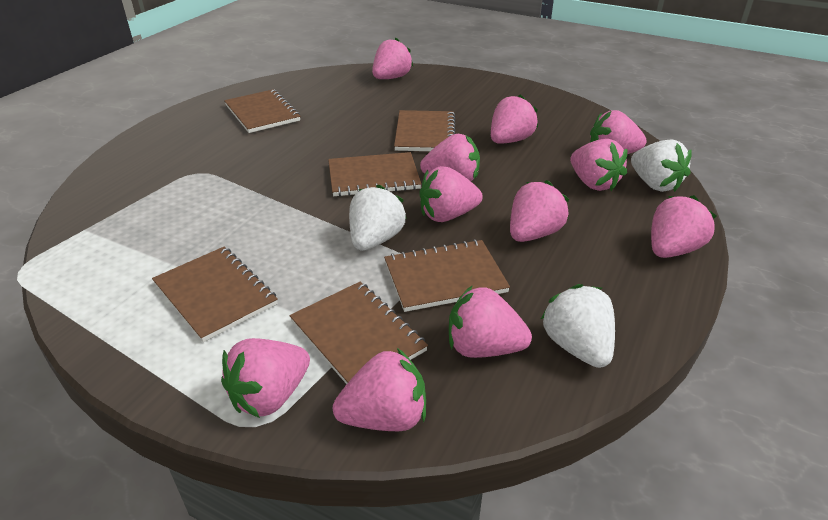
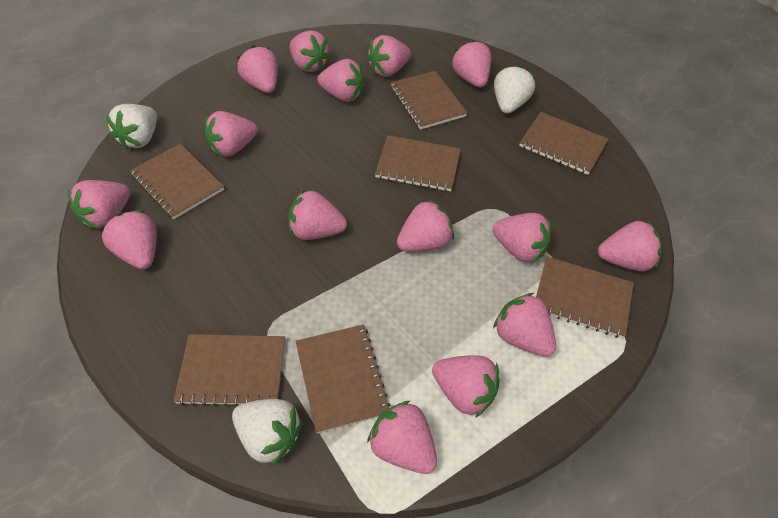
brown notebook: 6 -> 7
pink strawberry: 11 -> 15

